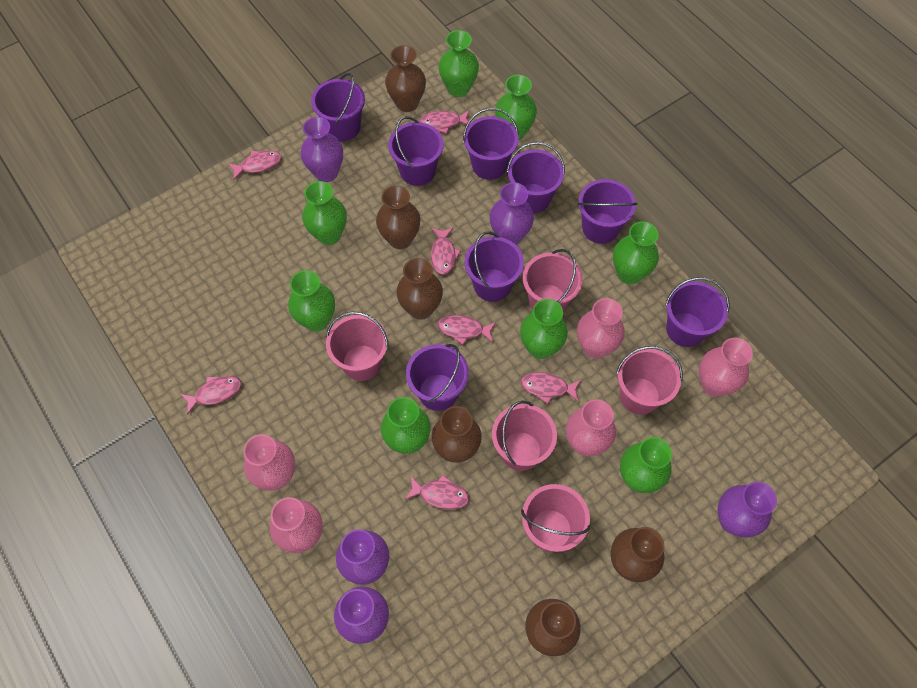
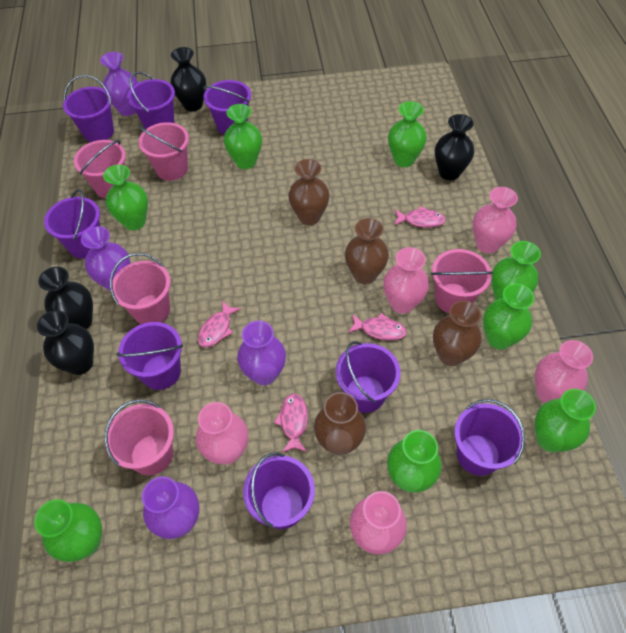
black vase: 0 -> 4
brown vase: 6 -> 4
pink fish: 7 -> 4
purple vase: 5 -> 4

